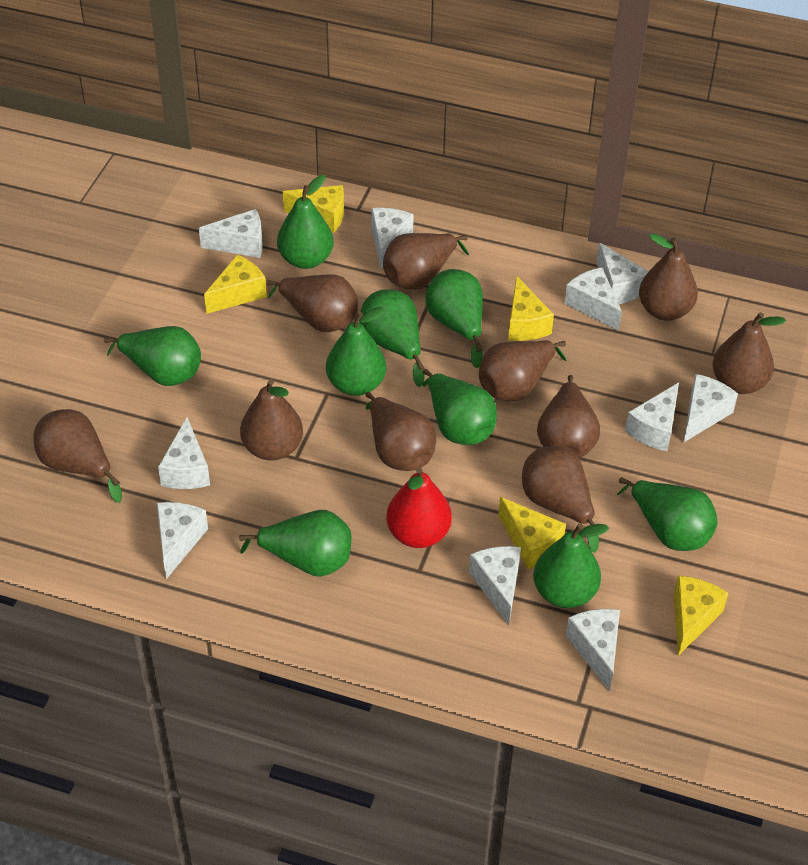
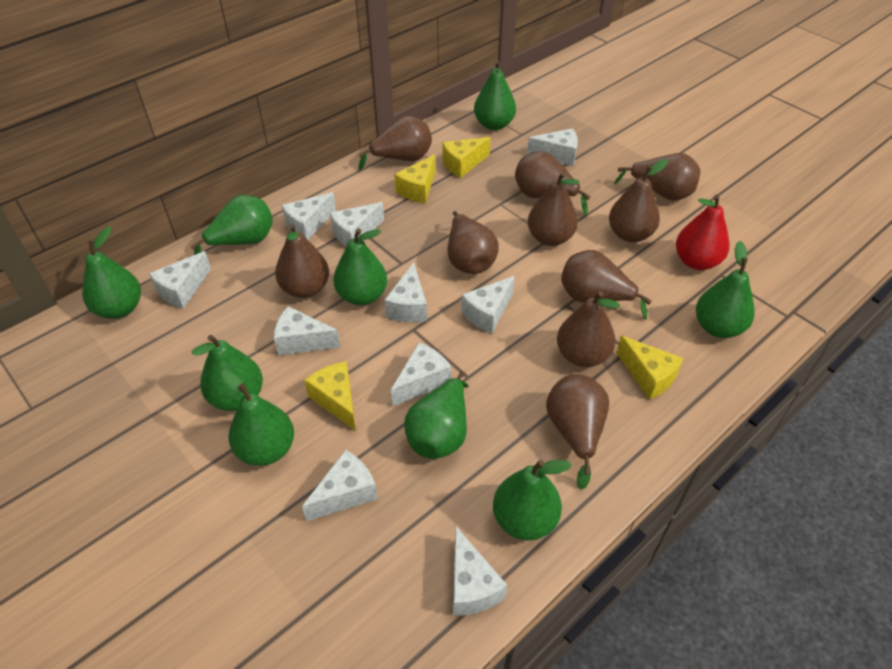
yellow cheese: 5 -> 4

